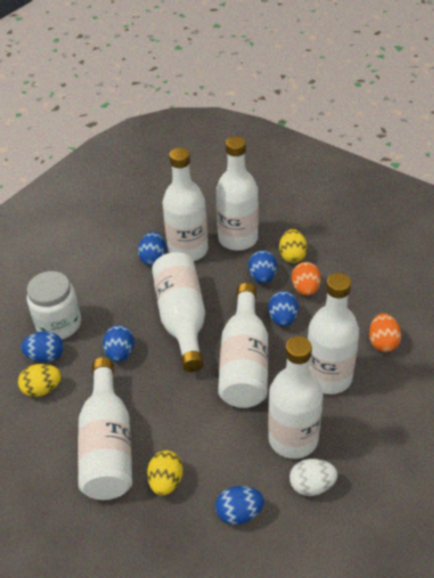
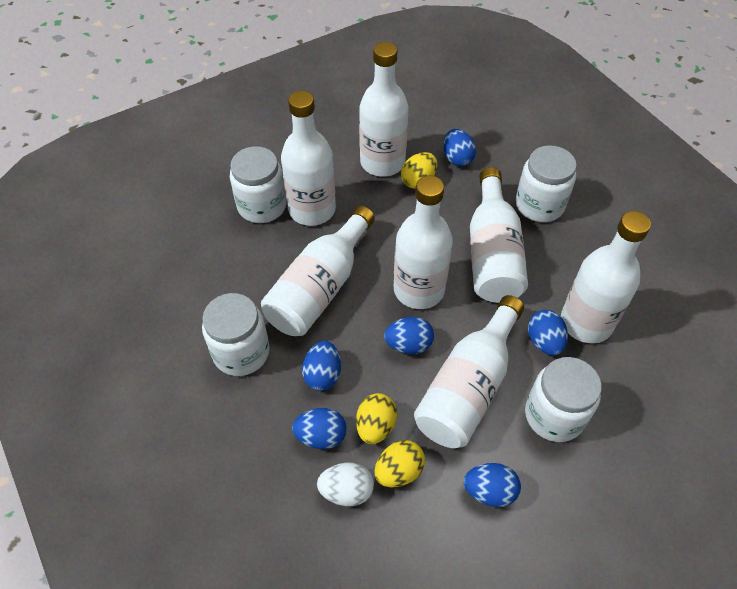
orange egg: 2 -> 0
white jar: 1 -> 4

